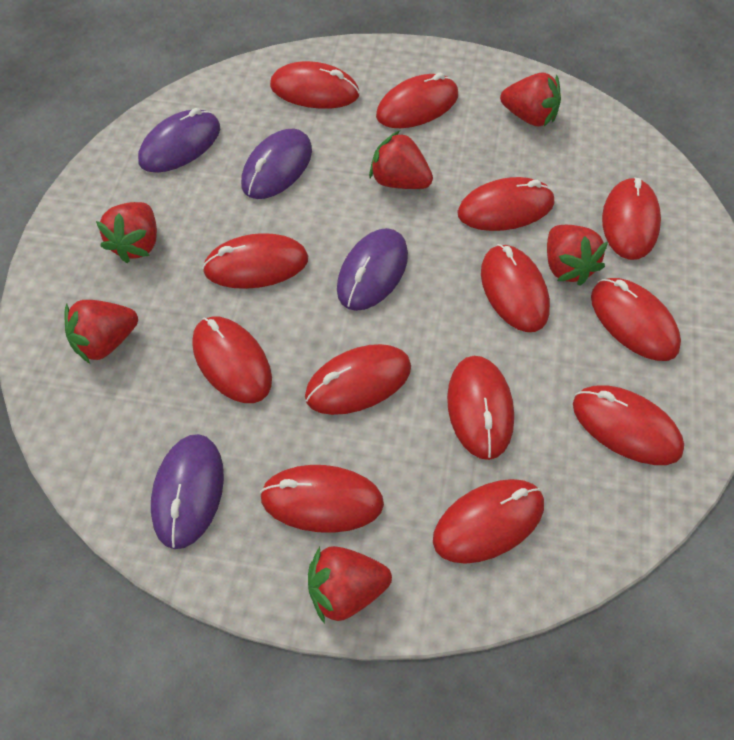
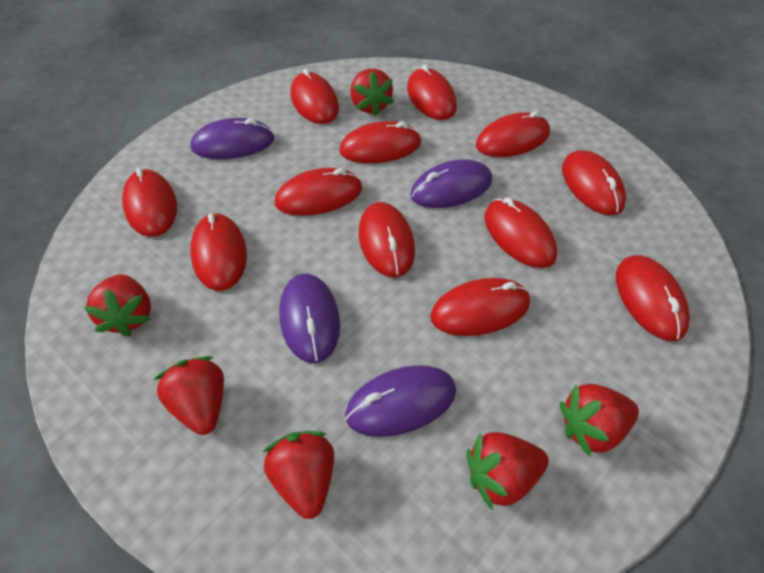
red mouse: 13 -> 12

